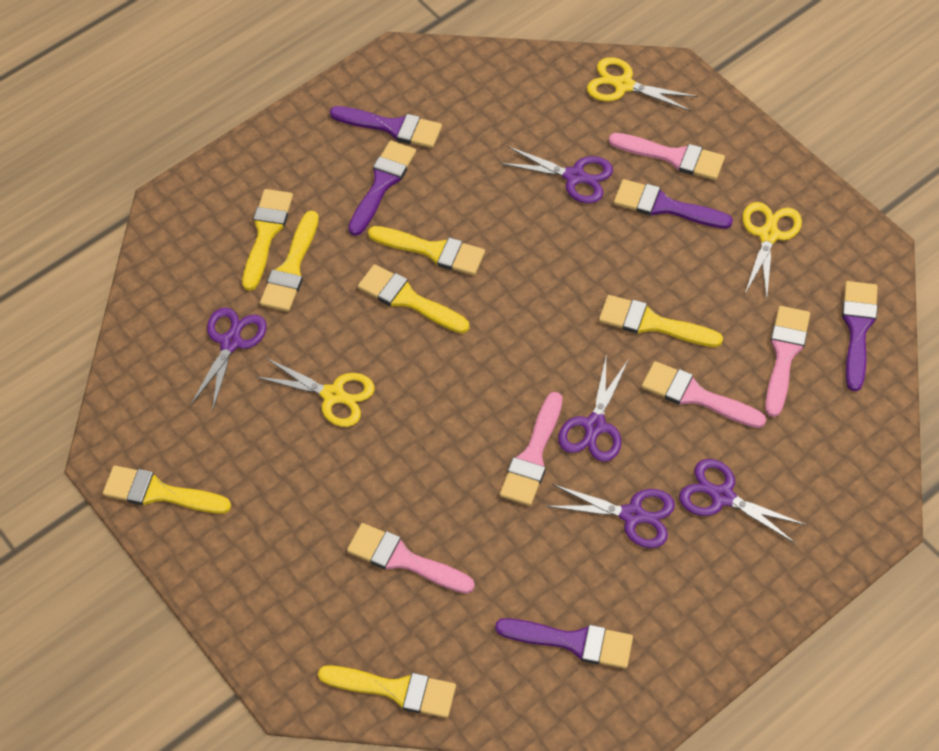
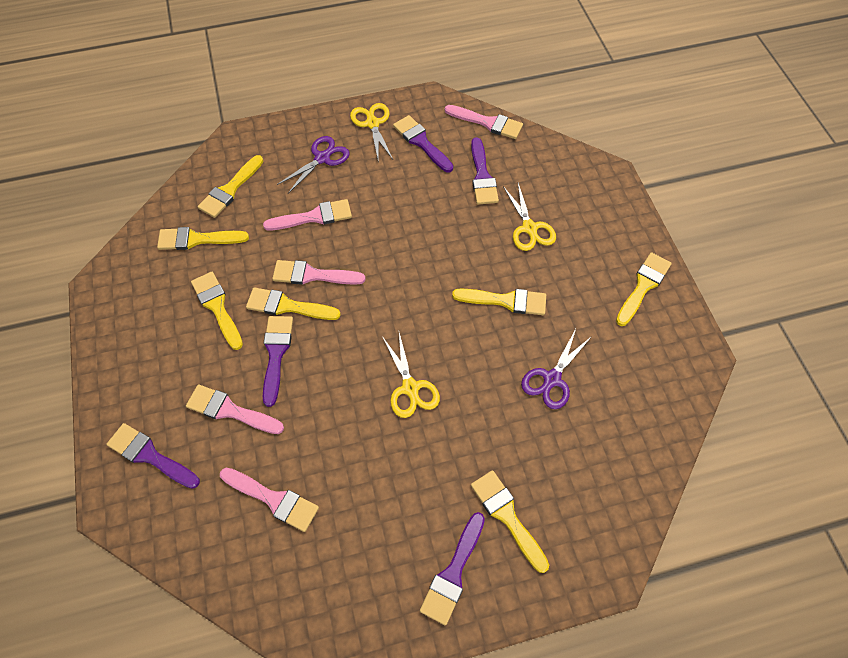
purple scissors: 5 -> 2

